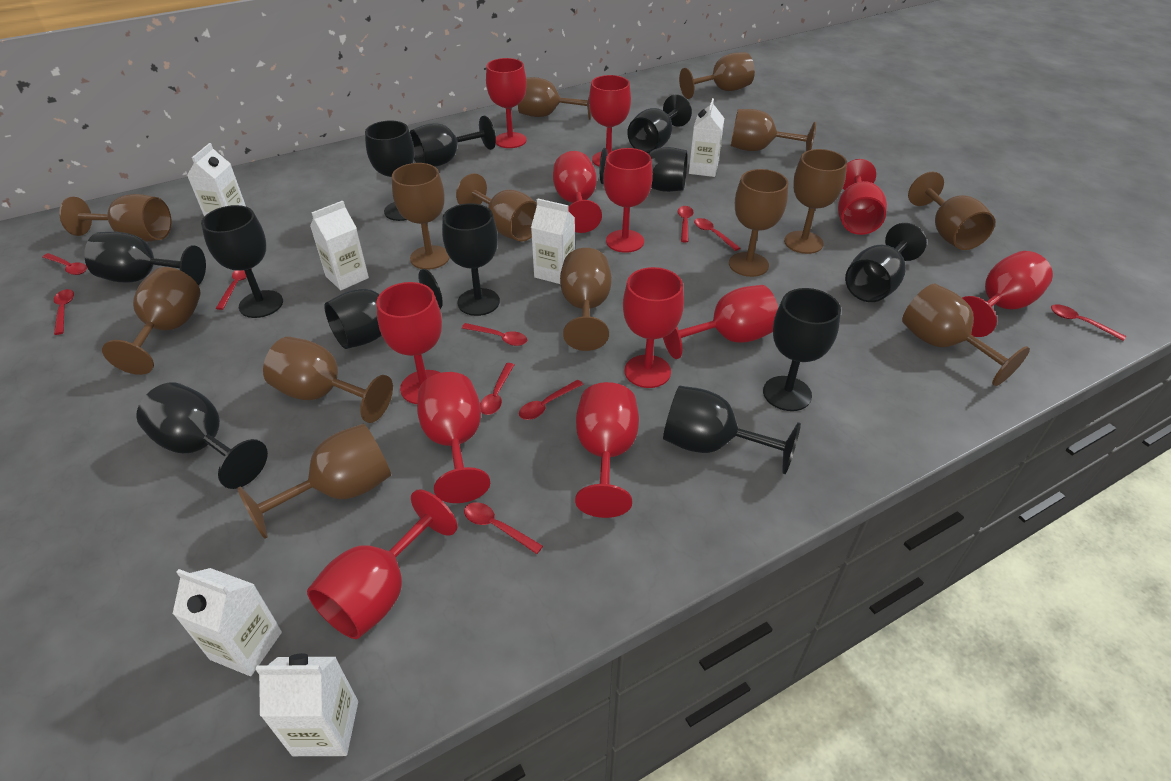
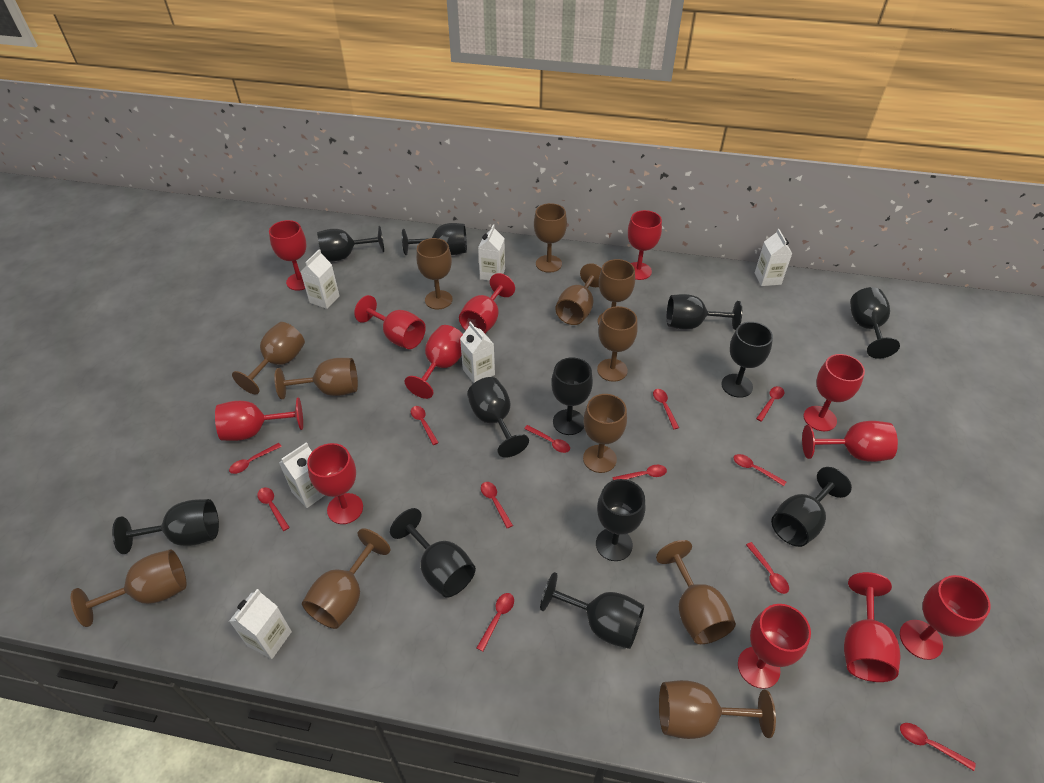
brown goblet: 14 -> 12
red spoon: 10 -> 12

